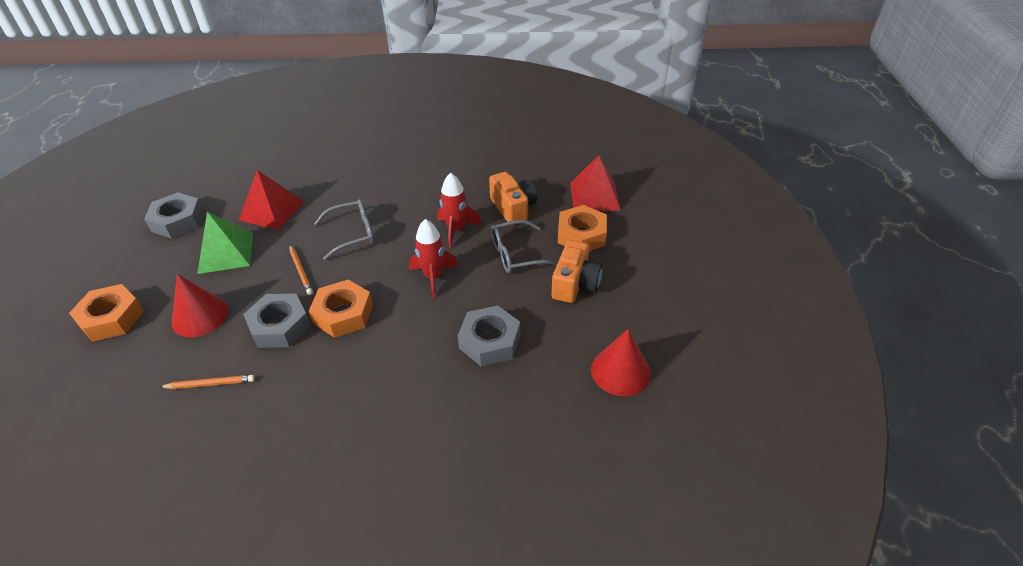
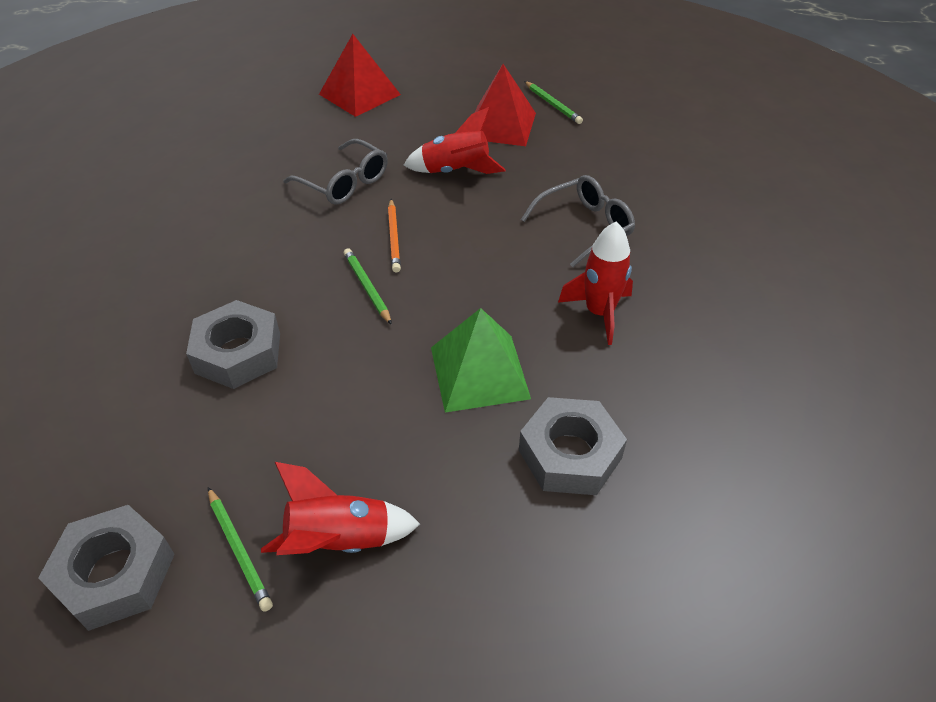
green pencil: 0 -> 3
orange camera: 2 -> 0
orange nut: 3 -> 0
orange pencil: 2 -> 1
red cone: 2 -> 0
red rocket: 2 -> 3

